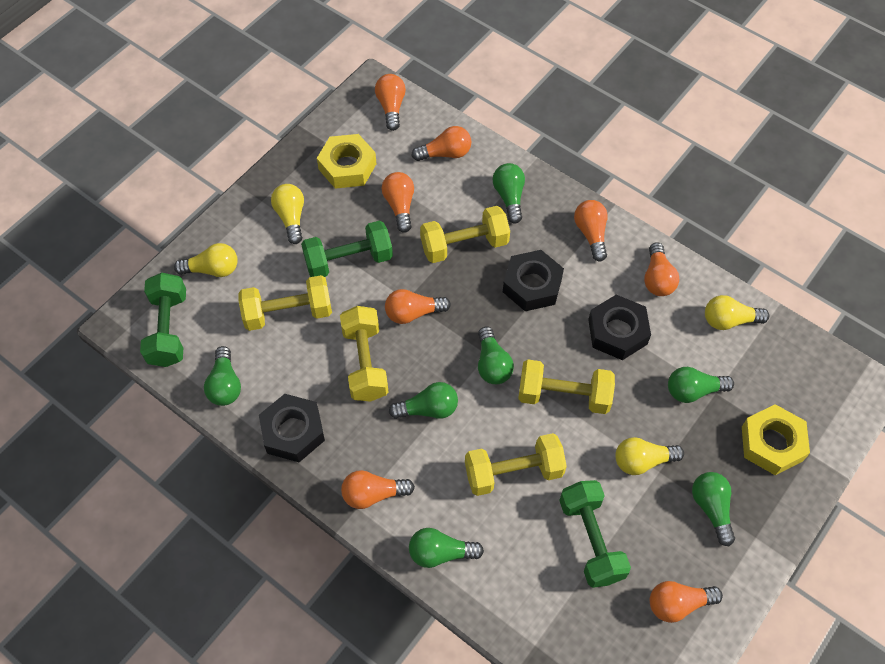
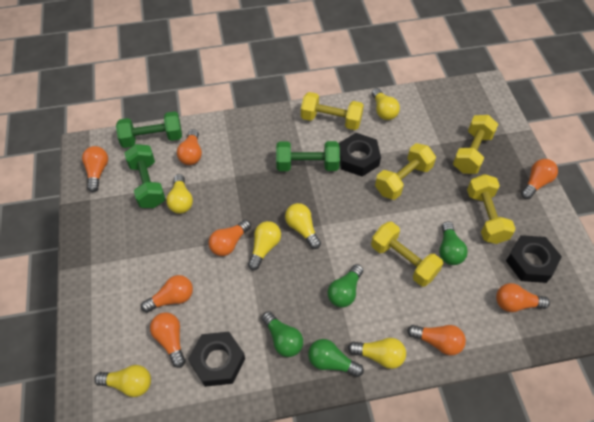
green light bulb: 7 -> 4
yellow light bulb: 4 -> 6
yellow nut: 2 -> 0

